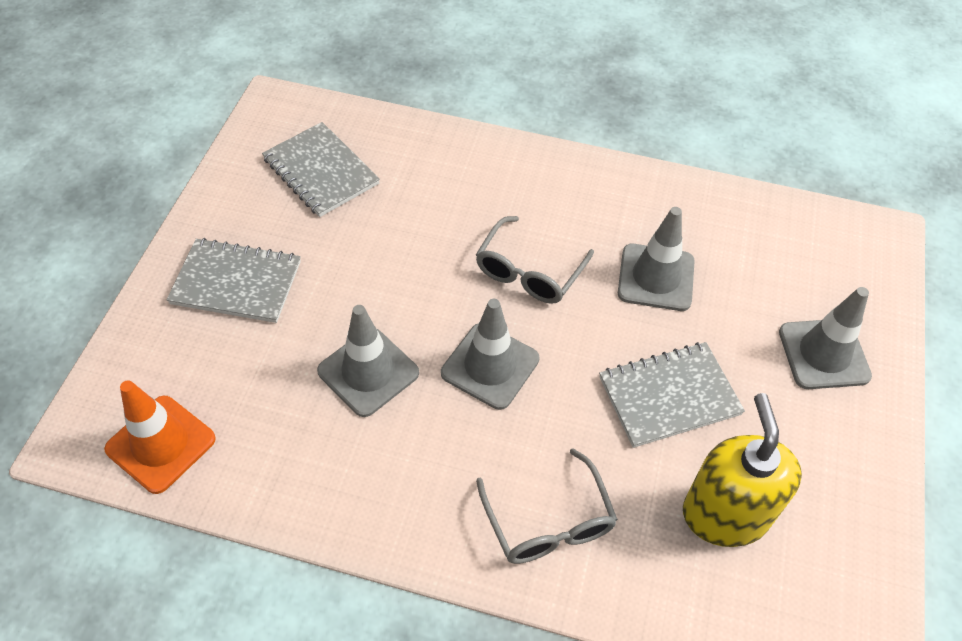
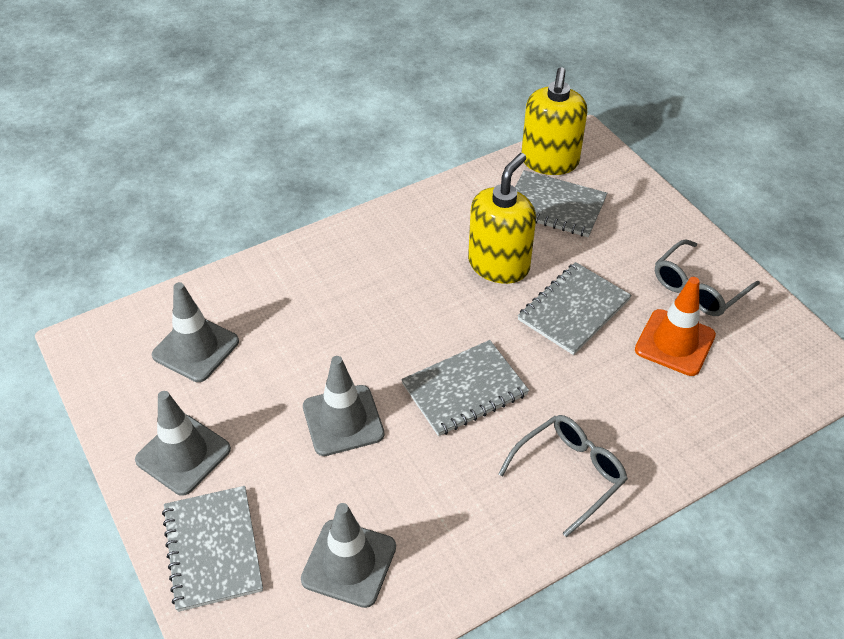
grey notebook: 3 -> 4
yellow soap dispenser: 1 -> 2

